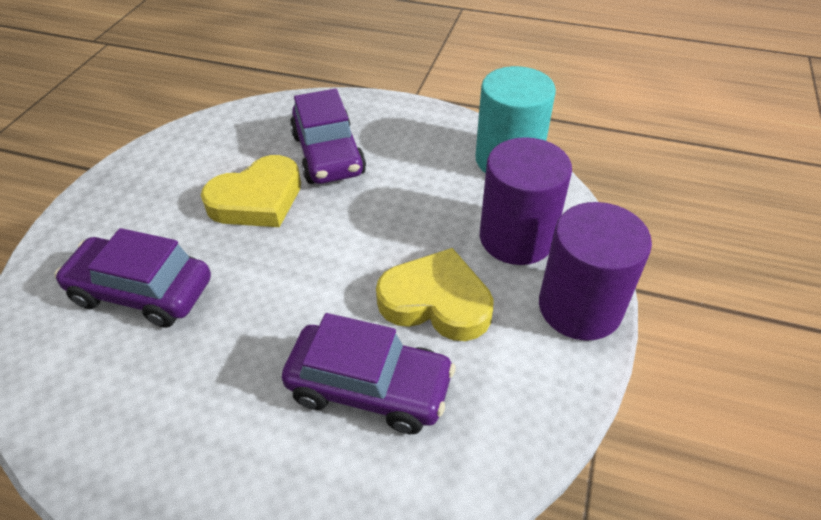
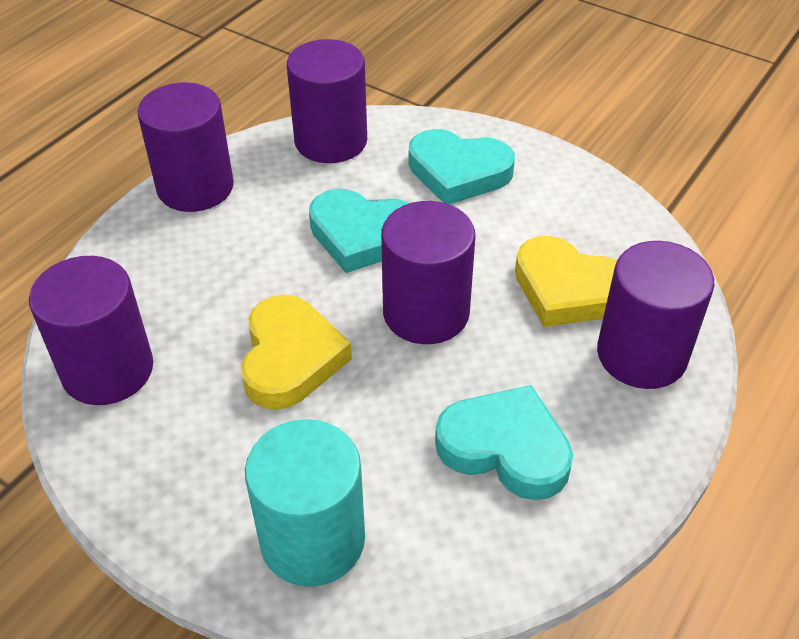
purple car: 3 -> 0
purple cylinder: 2 -> 5
turquoise heart: 0 -> 3

